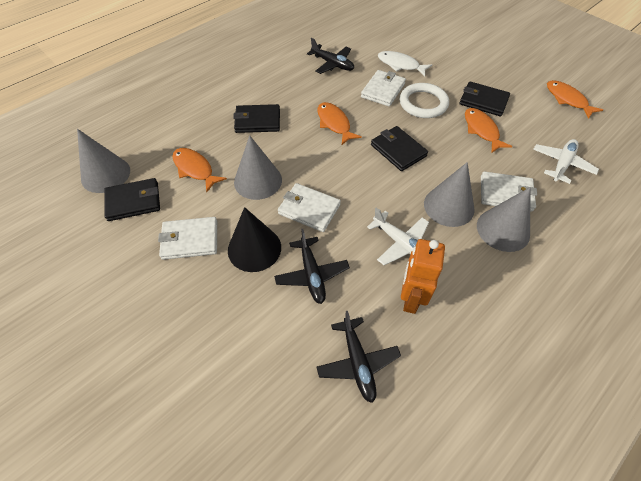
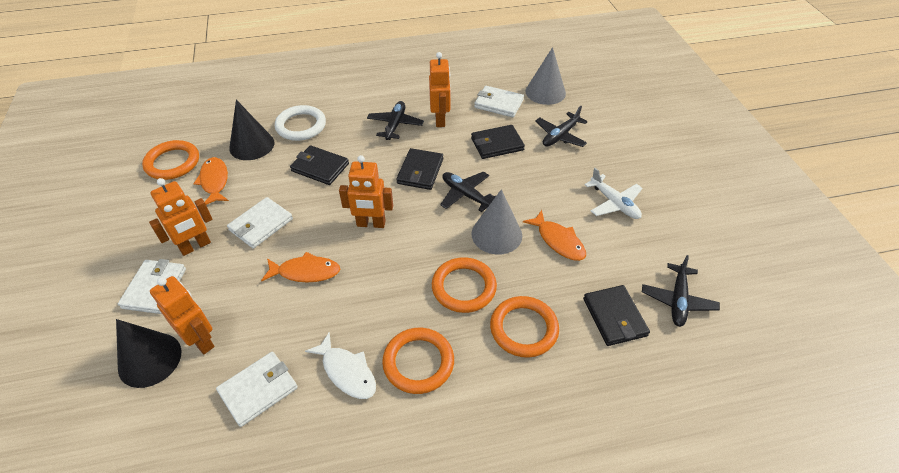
black cone: 1 -> 2
black plane: 3 -> 4
grey cone: 4 -> 2
orange fish: 4 -> 3
orange ring: 0 -> 4
orange robot: 1 -> 4
white plane: 2 -> 1

